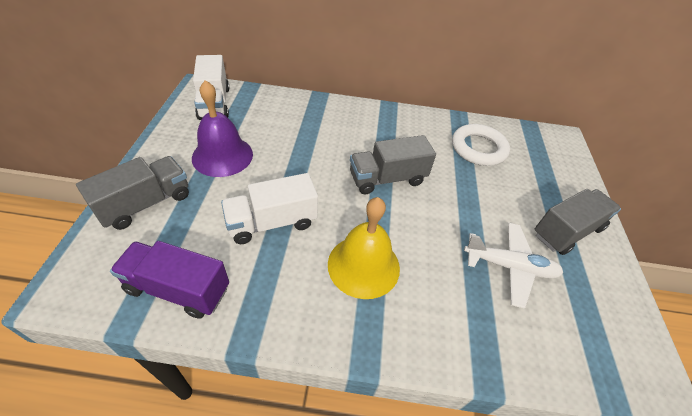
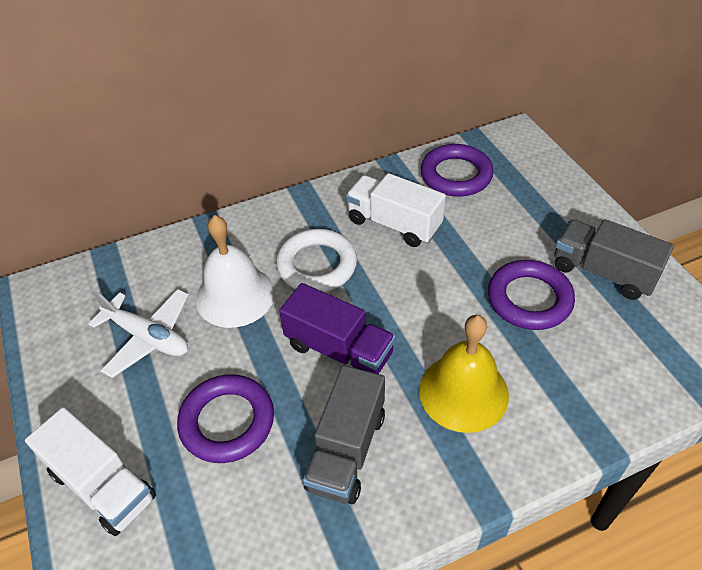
grey truck: 3 -> 2
purple bell: 1 -> 0
purple ring: 0 -> 3
white bell: 0 -> 1

